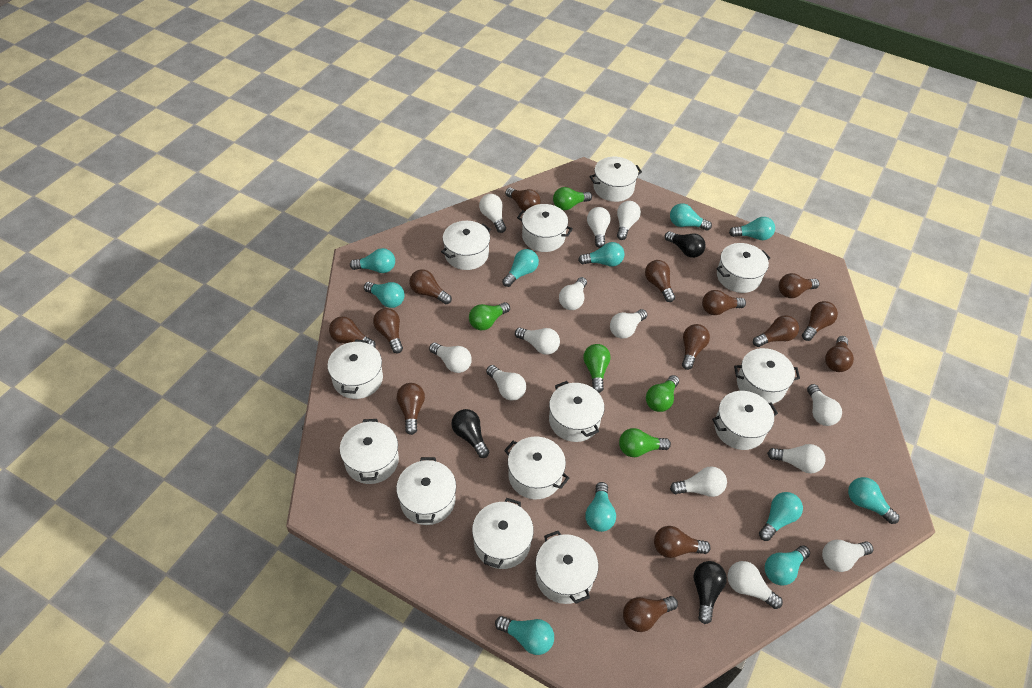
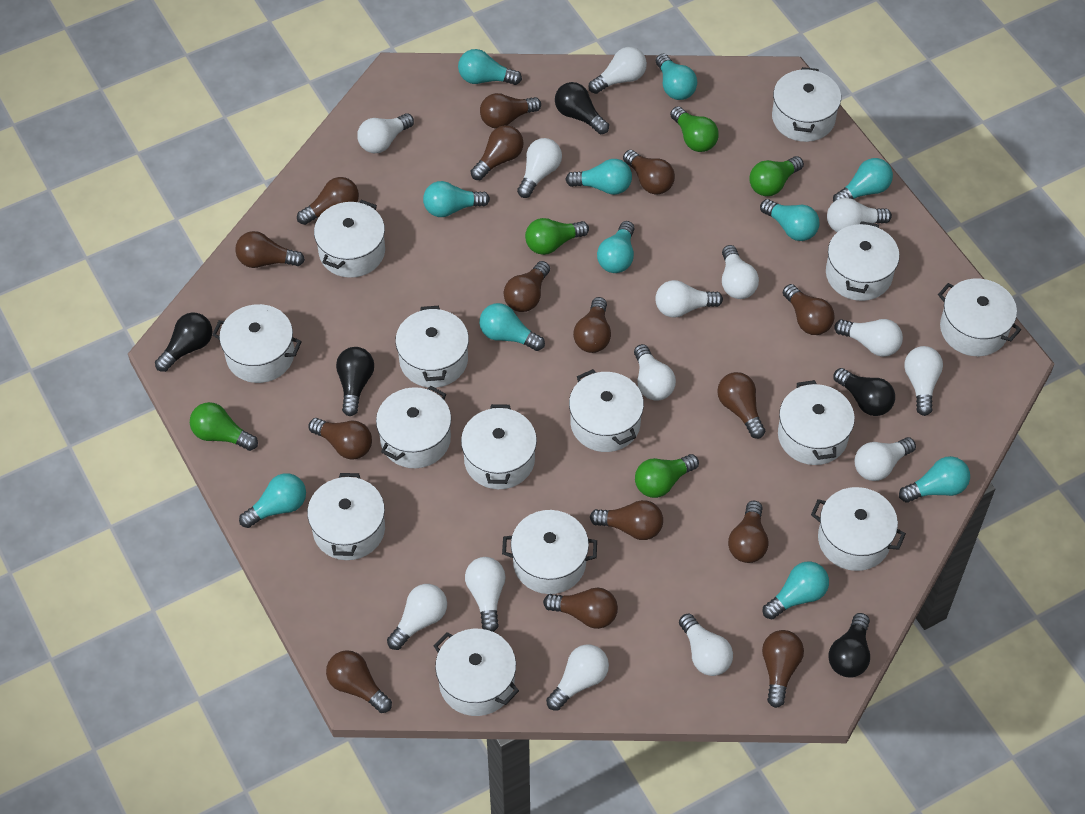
black light bulb: 3 -> 5
brown light bulb: 14 -> 15
white light bulb: 13 -> 14
white pot: 13 -> 14

